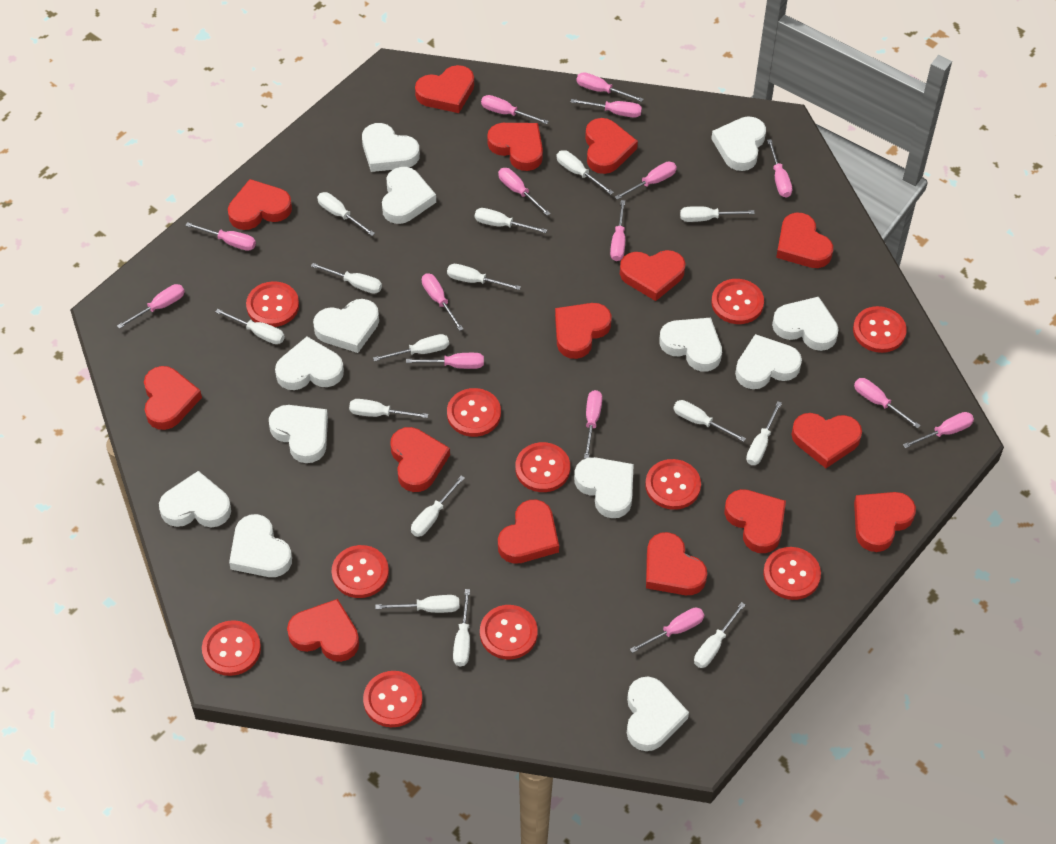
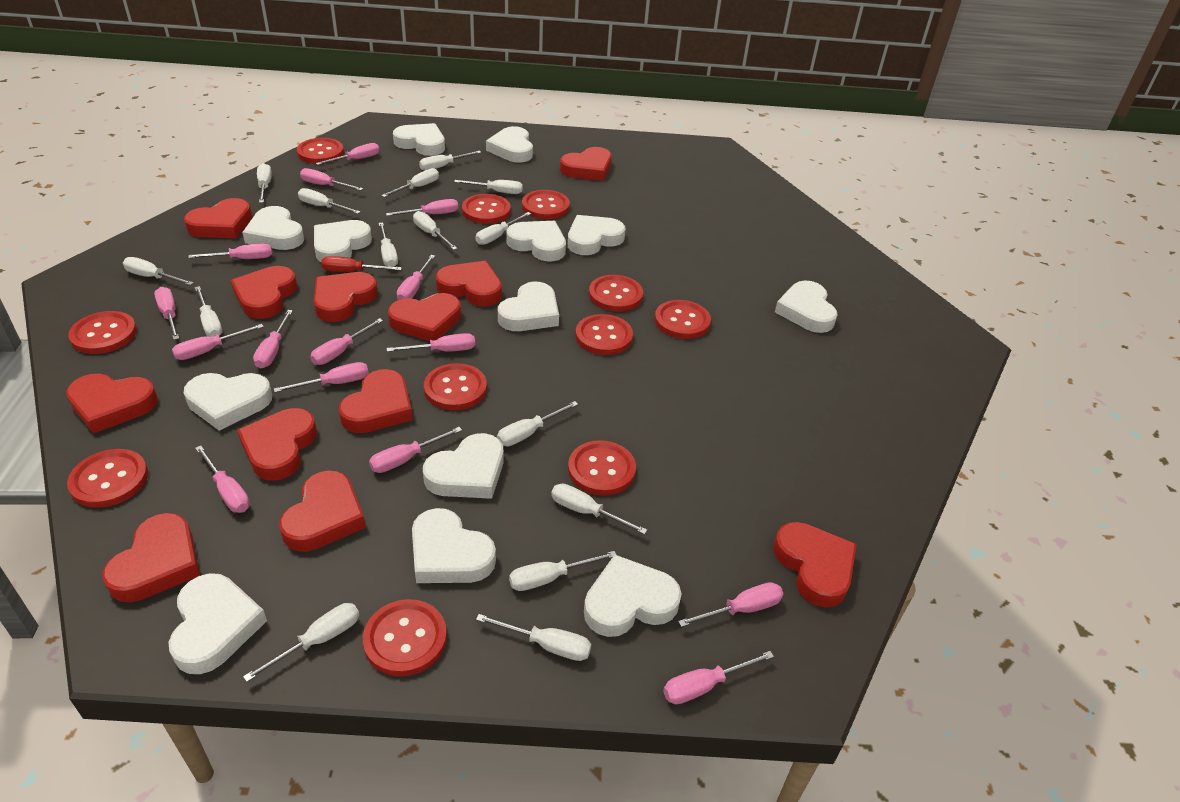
red heart: 15 -> 12
red screwdriver: 0 -> 1

